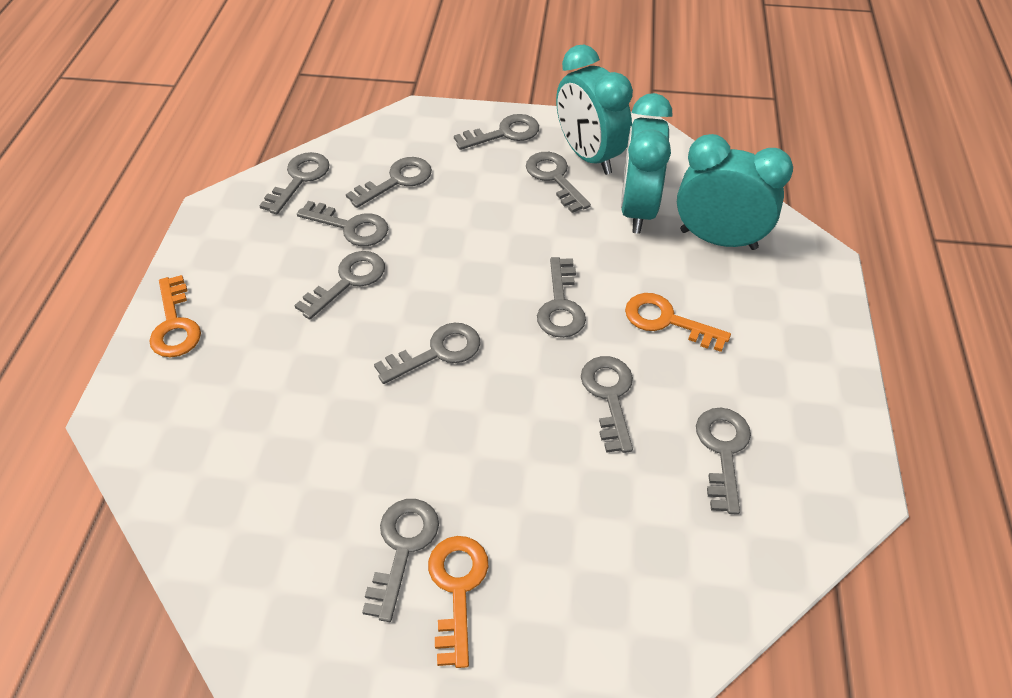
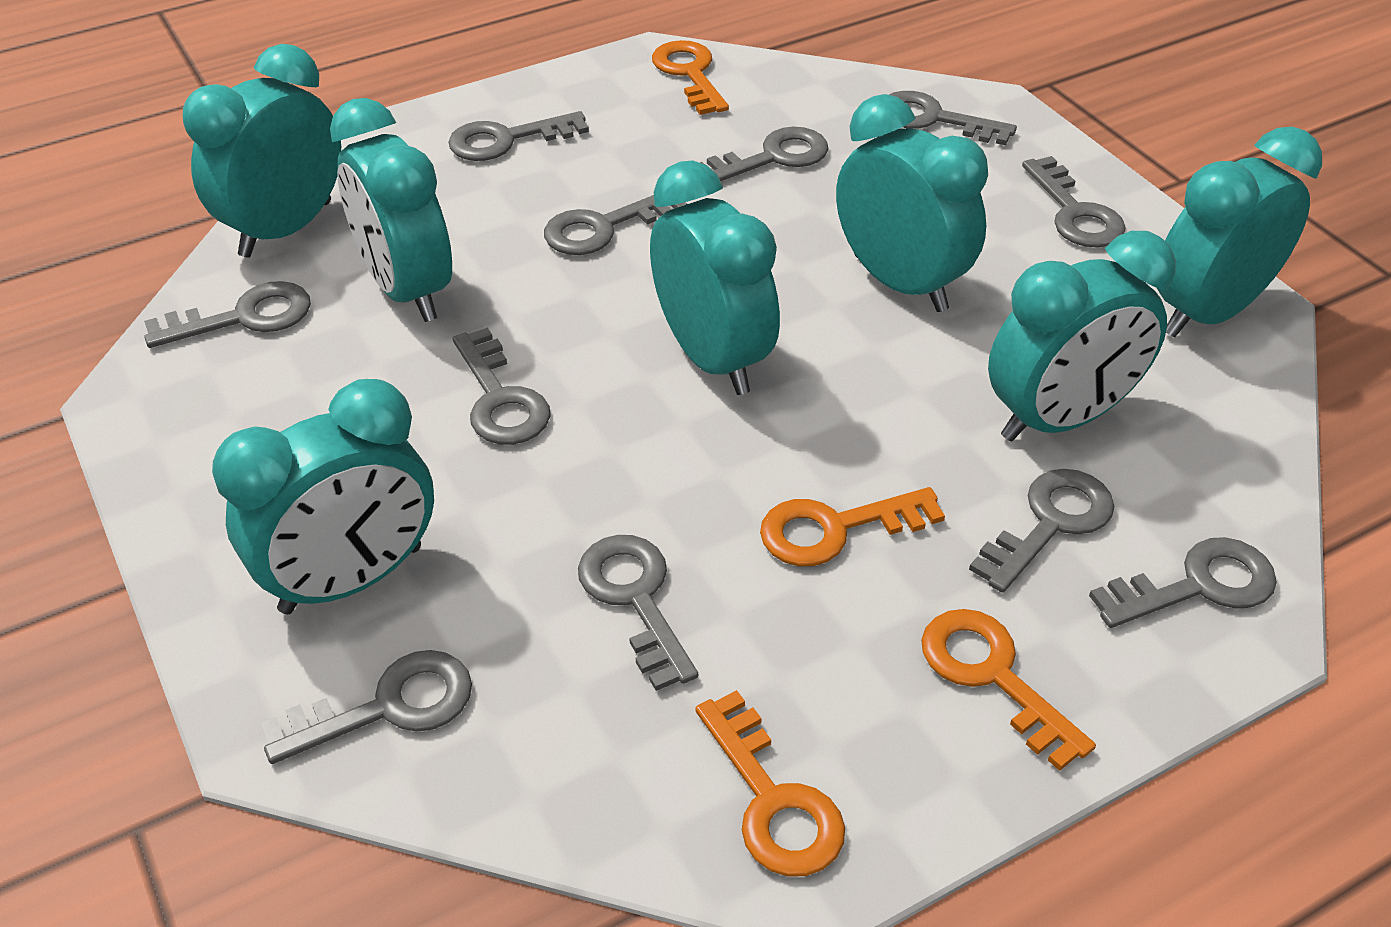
orange key: 3 -> 4
turquoise clock: 3 -> 7

